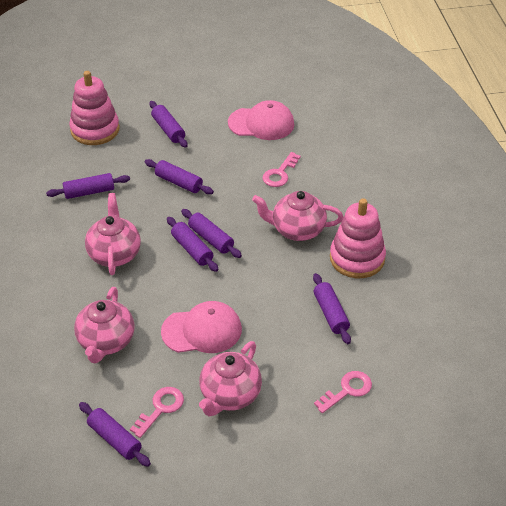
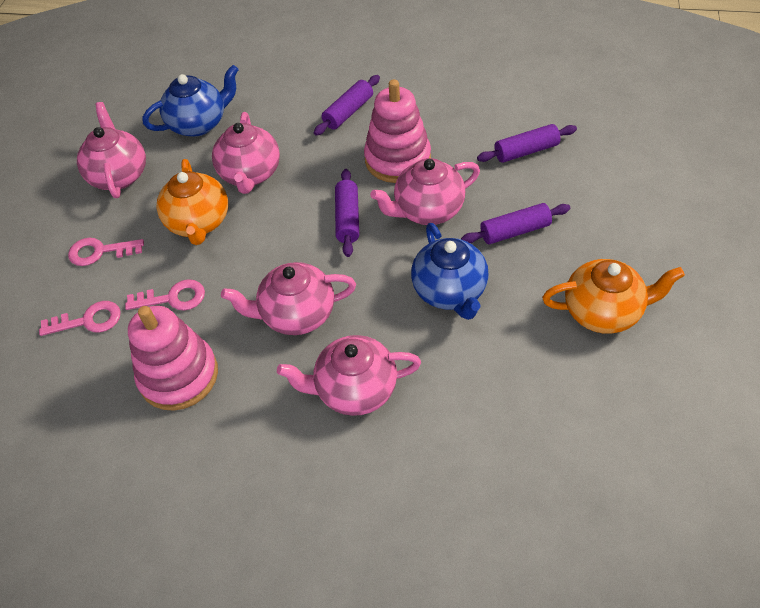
blue teapot: 0 -> 2
orange teapot: 0 -> 2
pink cap: 2 -> 0
pink teapot: 4 -> 5
purple rolling pin: 7 -> 4

